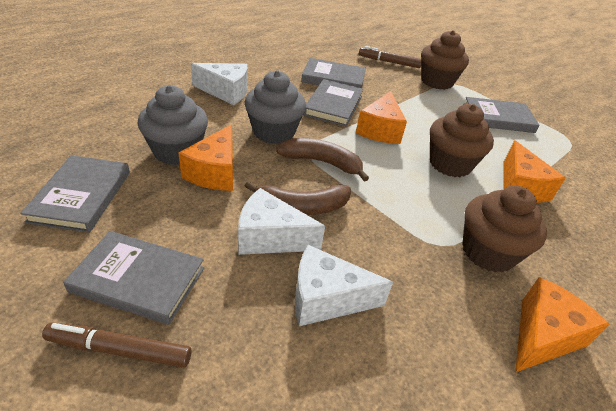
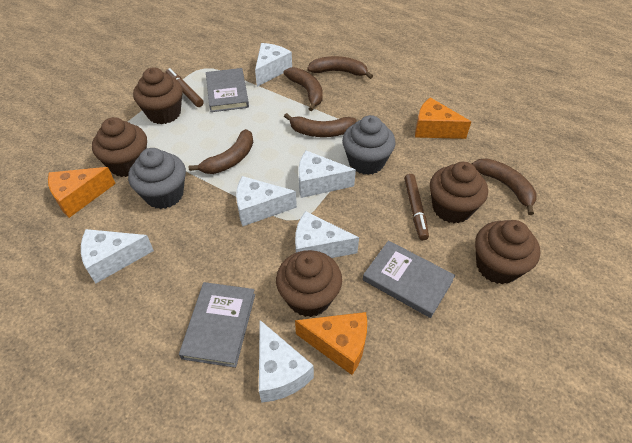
brown banana: 2 -> 5
brown cupcake: 3 -> 5
grey book: 5 -> 3
orange cheese: 4 -> 3
white cheese: 3 -> 6

